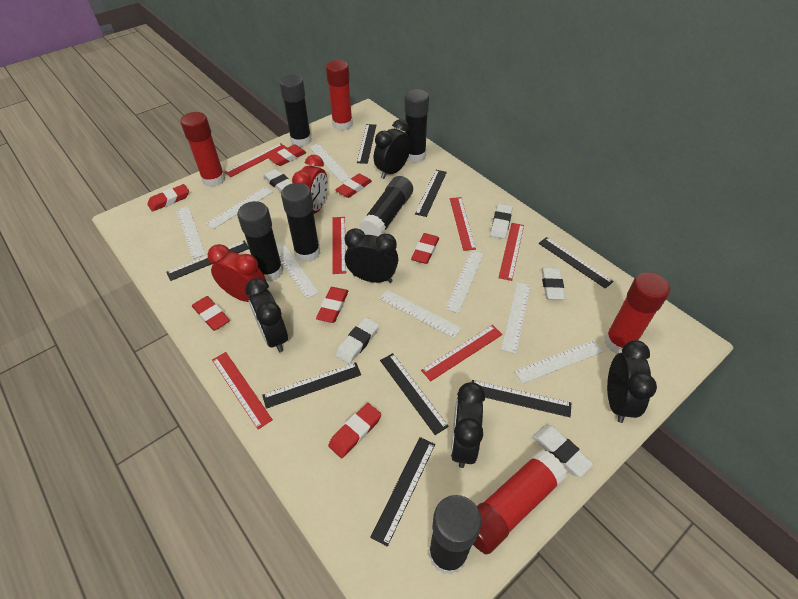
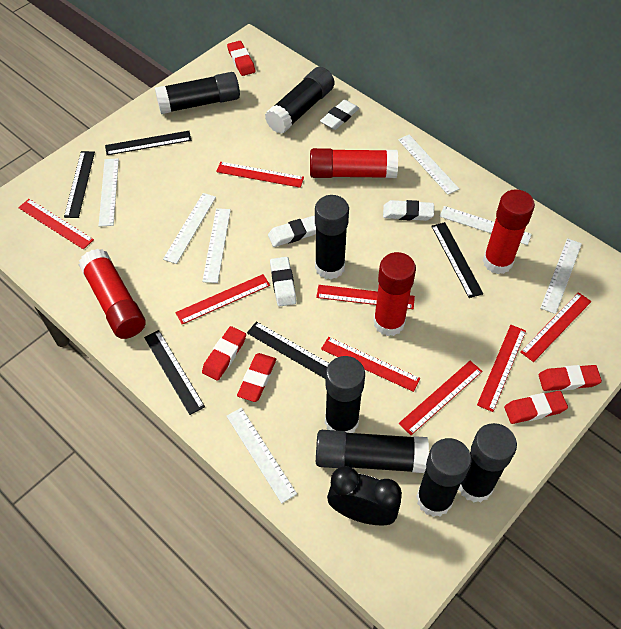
black clock: 5 -> 1
black glue stick: 6 -> 7
black ruler: 8 -> 5
red clock: 2 -> 0
red eraser: 7 -> 5
red ruler: 6 -> 8
white eraser: 5 -> 4
white ruler: 8 -> 7

